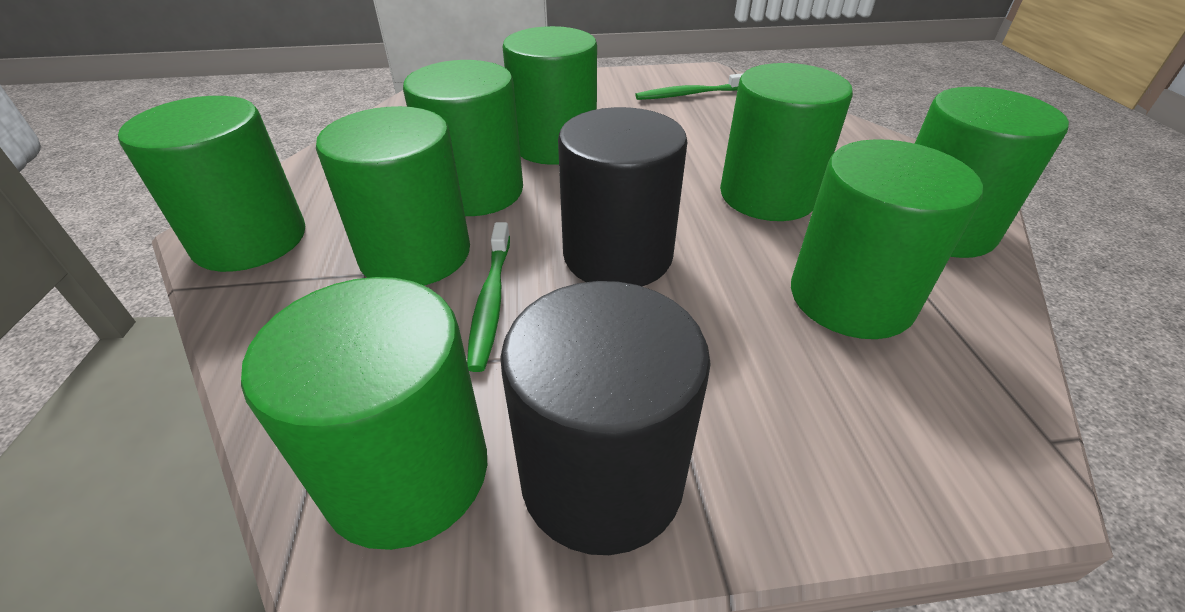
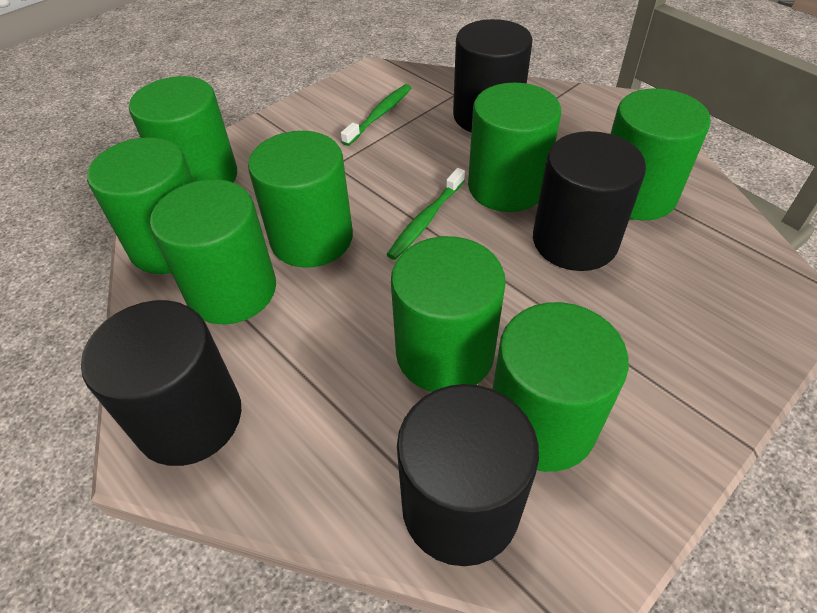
black cylinder: 2 -> 4

